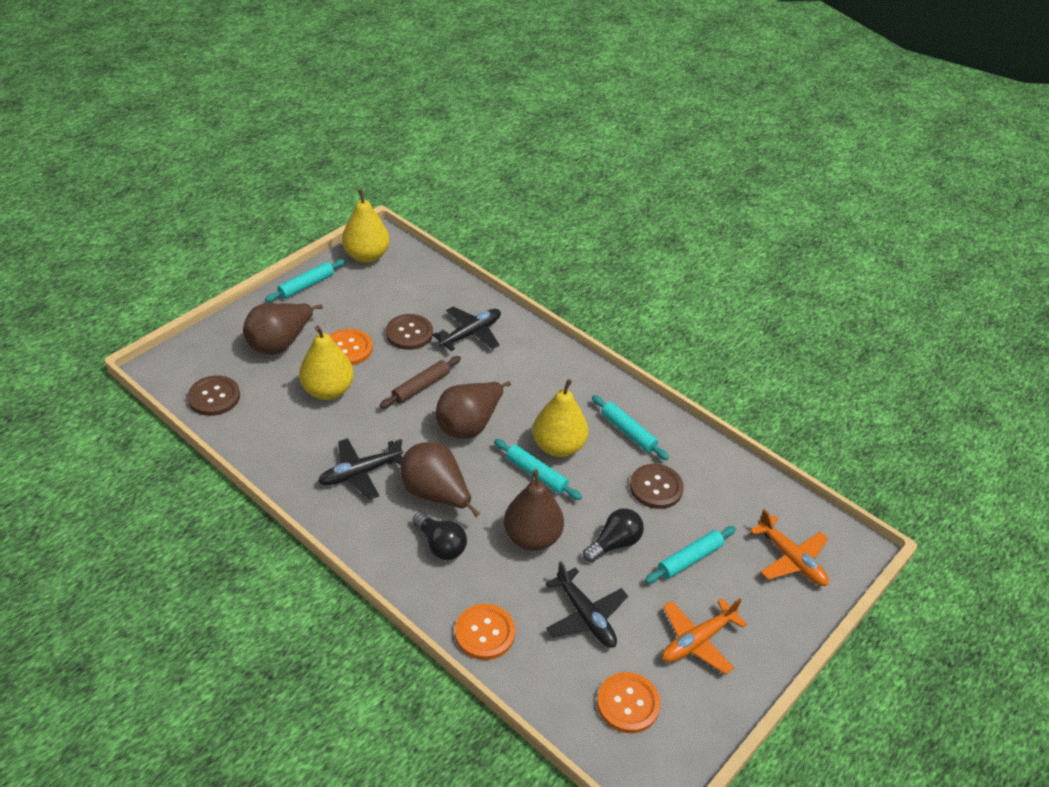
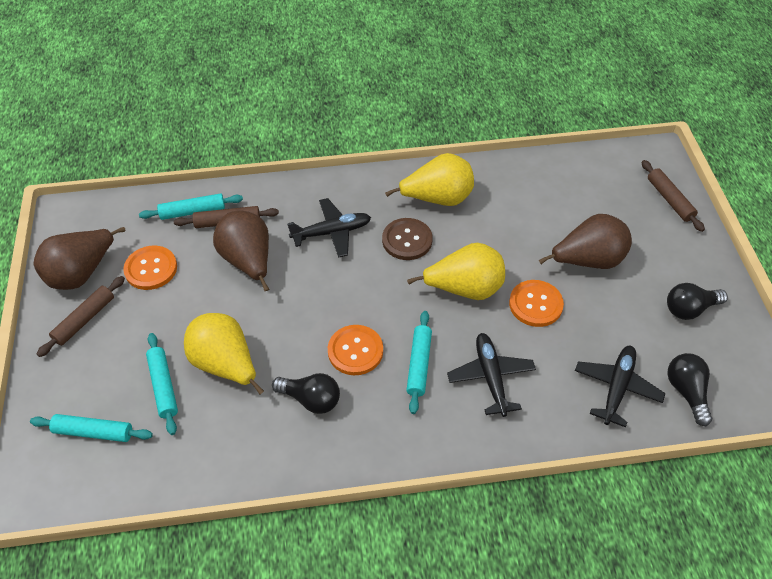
black light bulb: 2 -> 3
brown button: 3 -> 1
brown pear: 4 -> 3
brown rolling pin: 1 -> 3
orange plane: 2 -> 0

